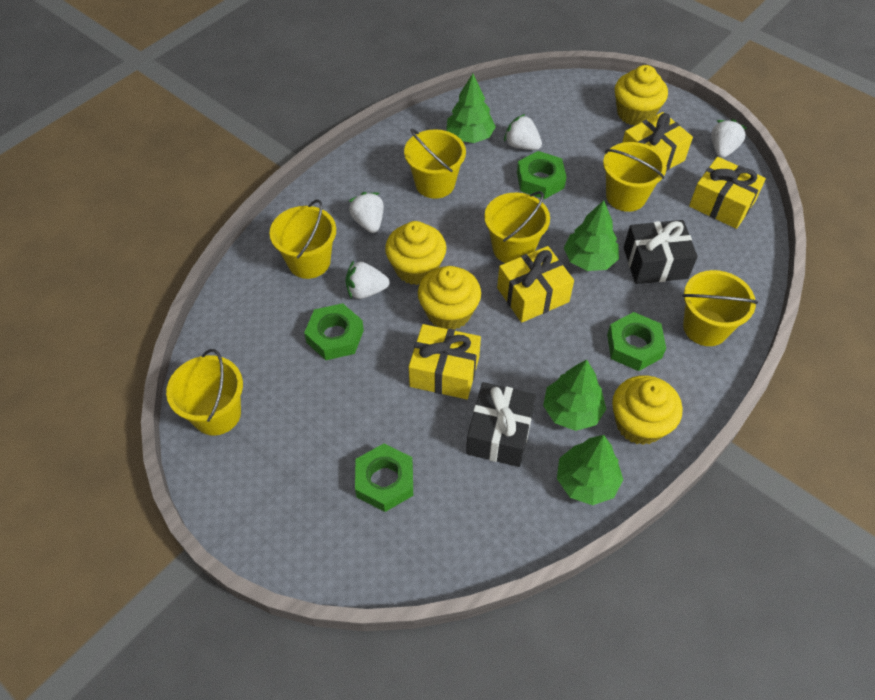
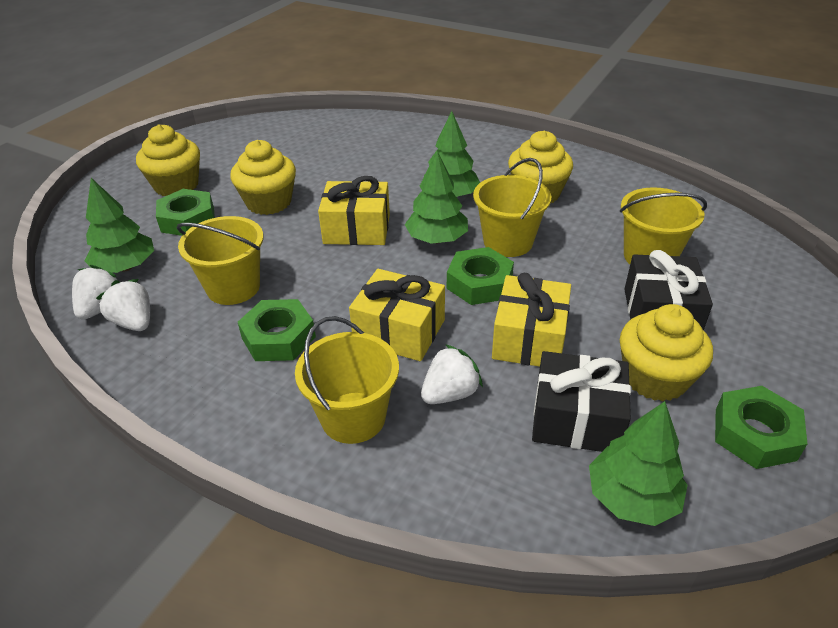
white strawberry: 4 -> 3
yellow bucket: 6 -> 4
yellow gift: 4 -> 3

